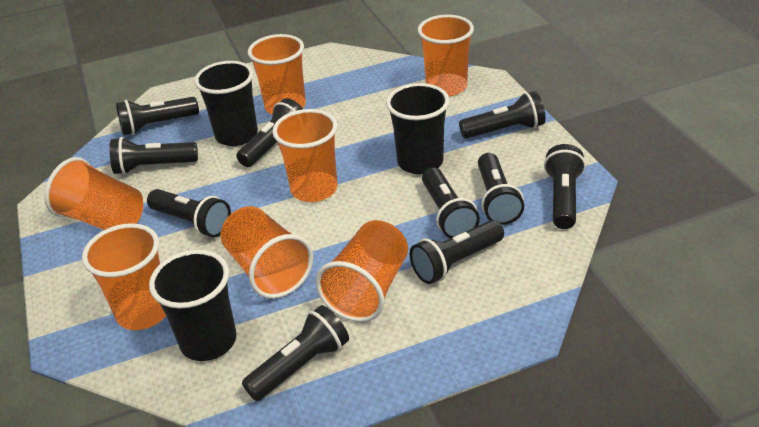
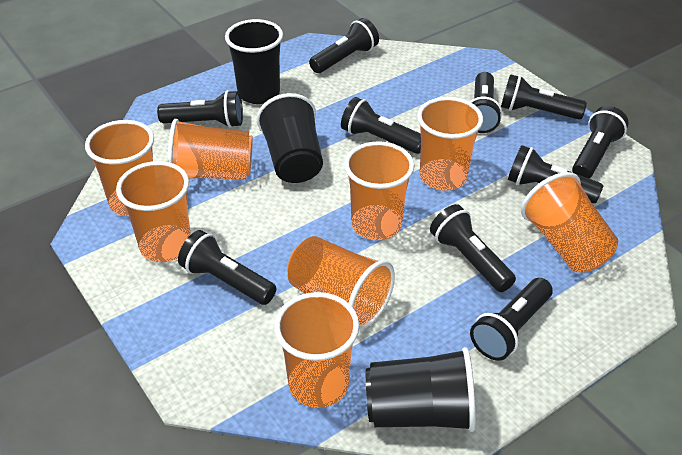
orange cup: 7 -> 8

